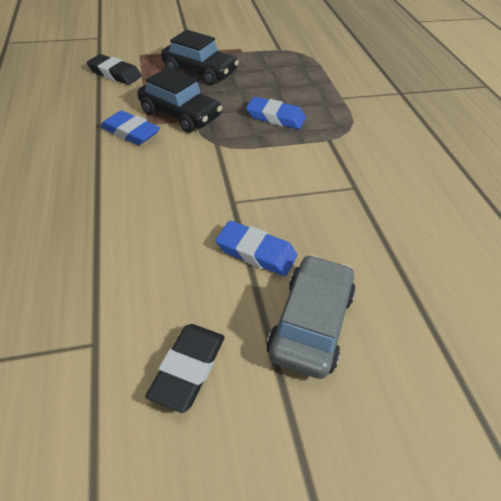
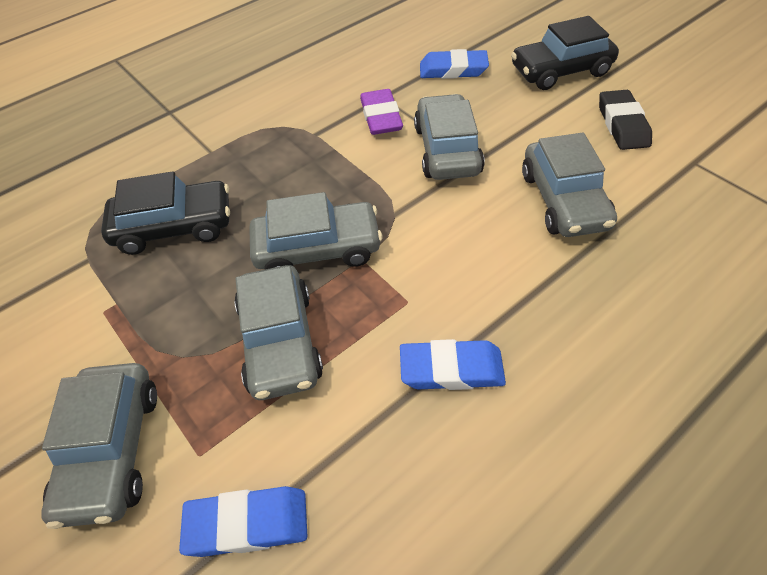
black eraser: 2 -> 1
grey car: 1 -> 5
purple eraser: 0 -> 1

